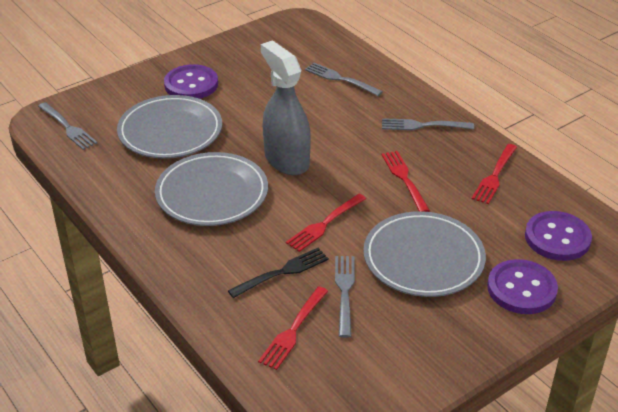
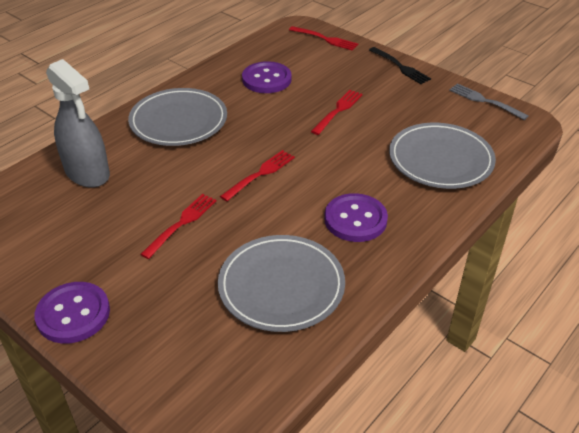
grey fork: 4 -> 1

